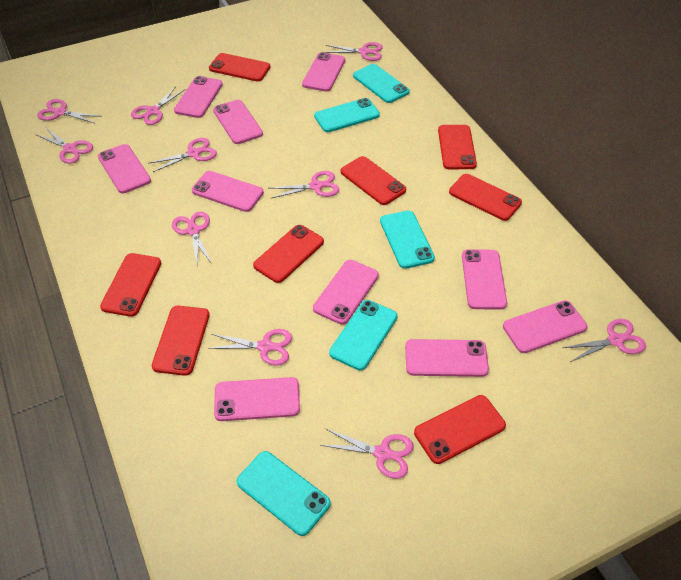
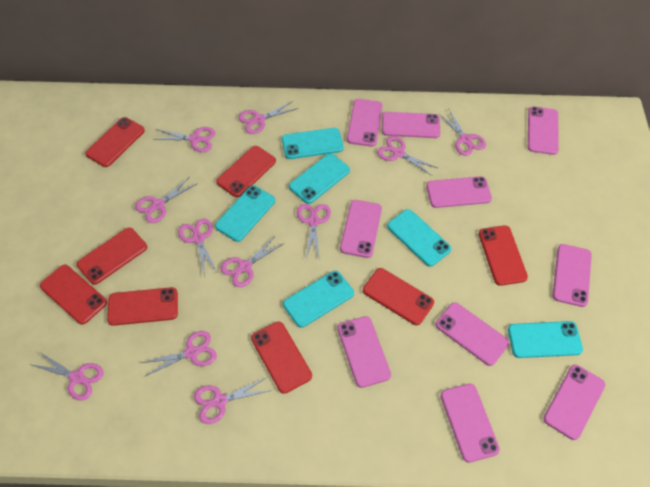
pink scissors: 10 -> 11
turquoise phone: 5 -> 6

